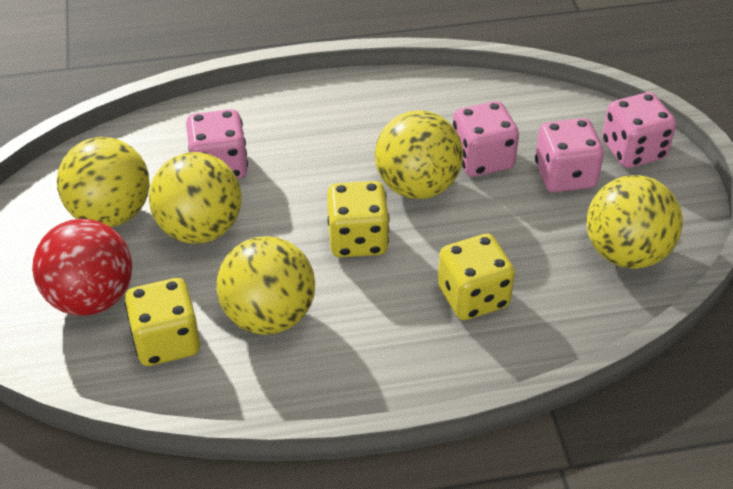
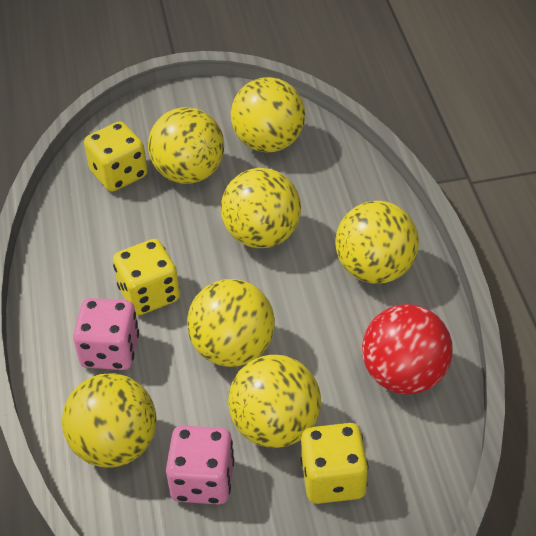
pink dice: 4 -> 2
yellow ball: 5 -> 7

